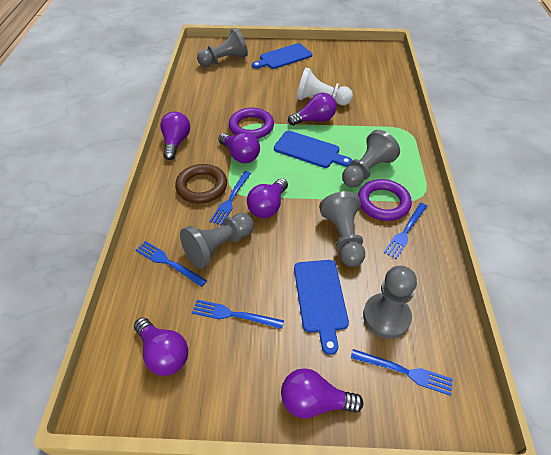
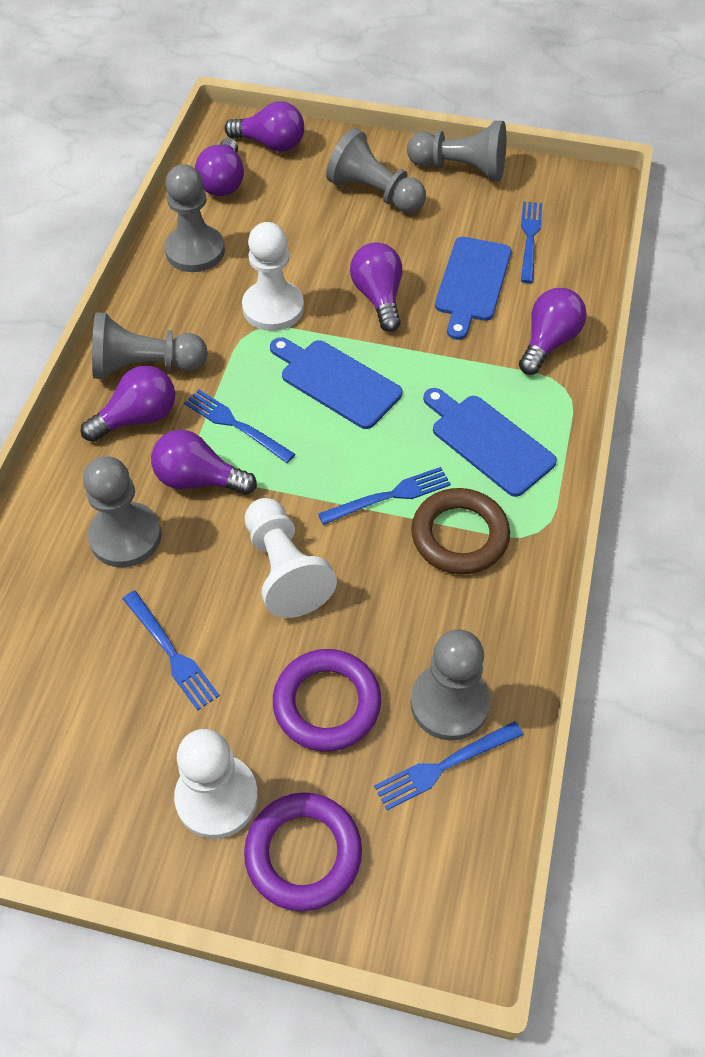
grey pawn: 5 -> 6
white pawn: 1 -> 3

